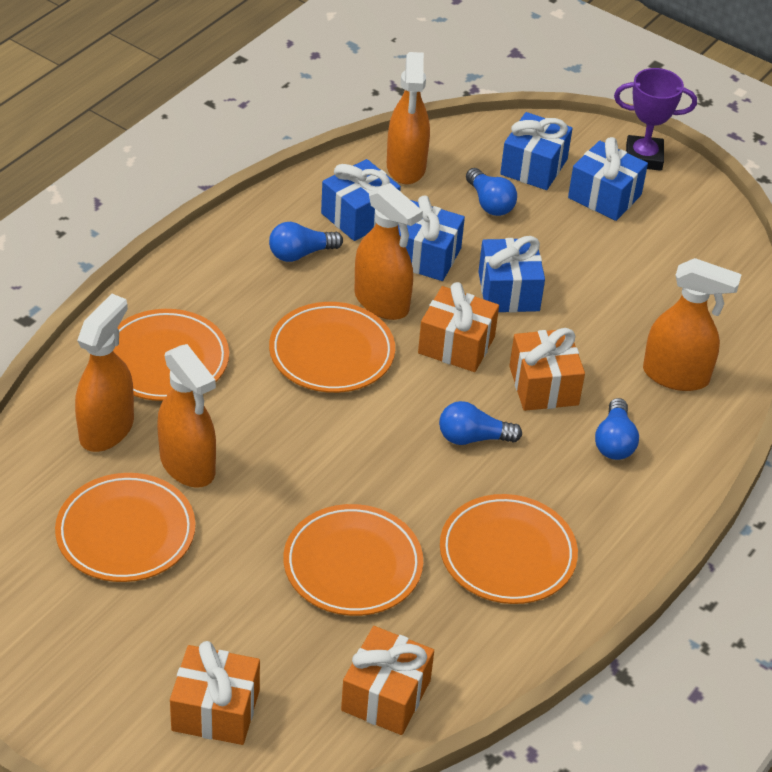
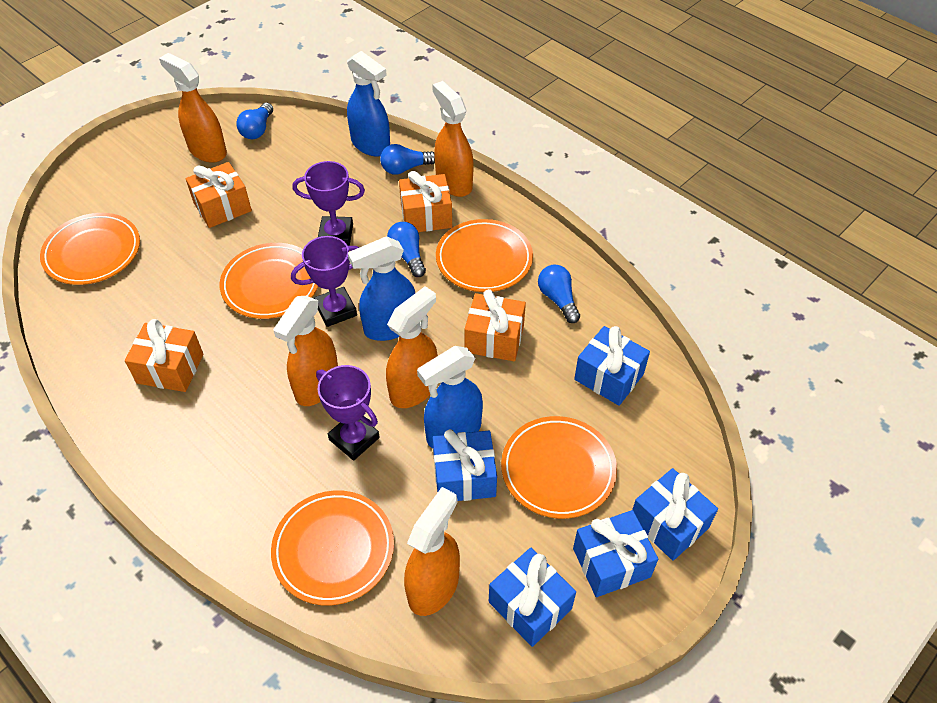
blue spray bottle: 0 -> 3
purple trophy: 1 -> 3

